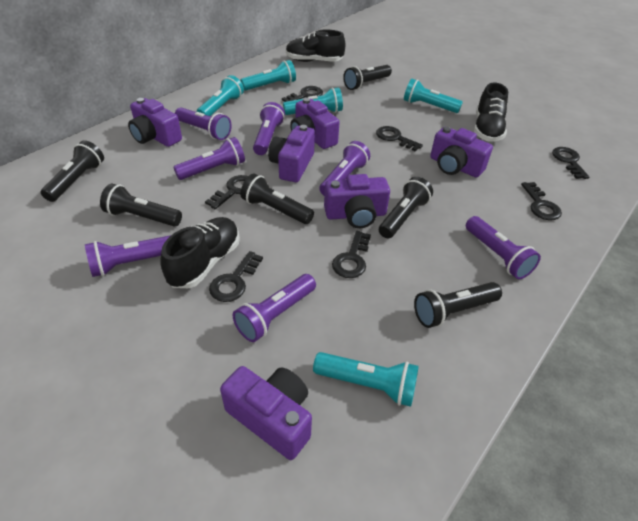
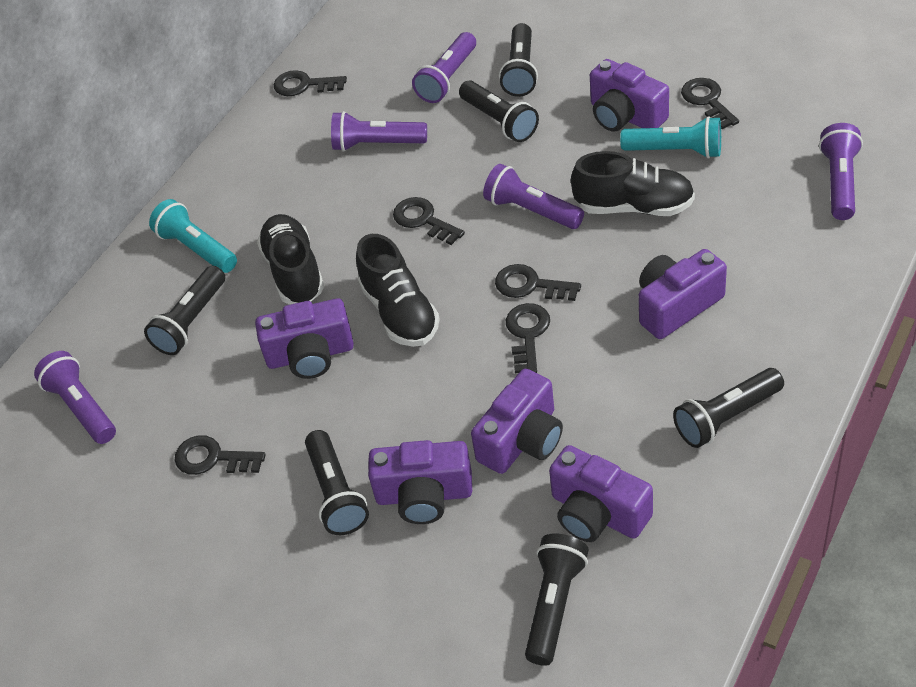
black key: 7 -> 6
purple flashlight: 7 -> 5
turquoise flashlight: 5 -> 2

